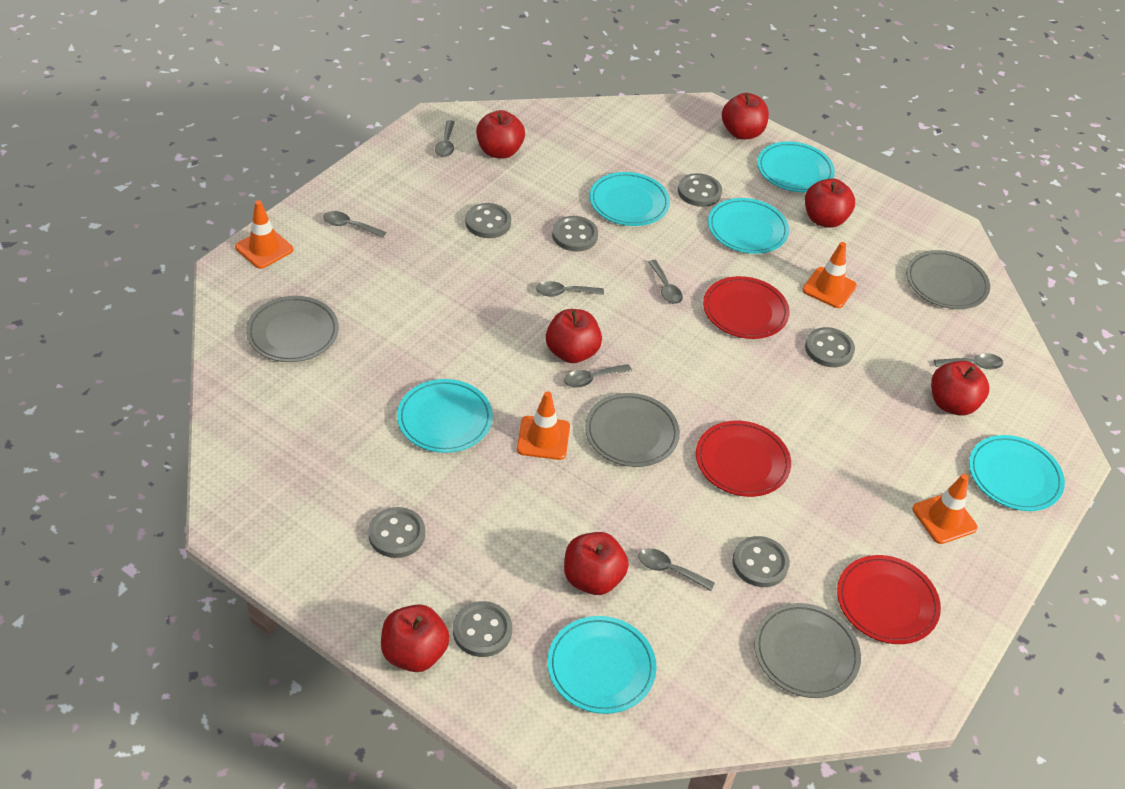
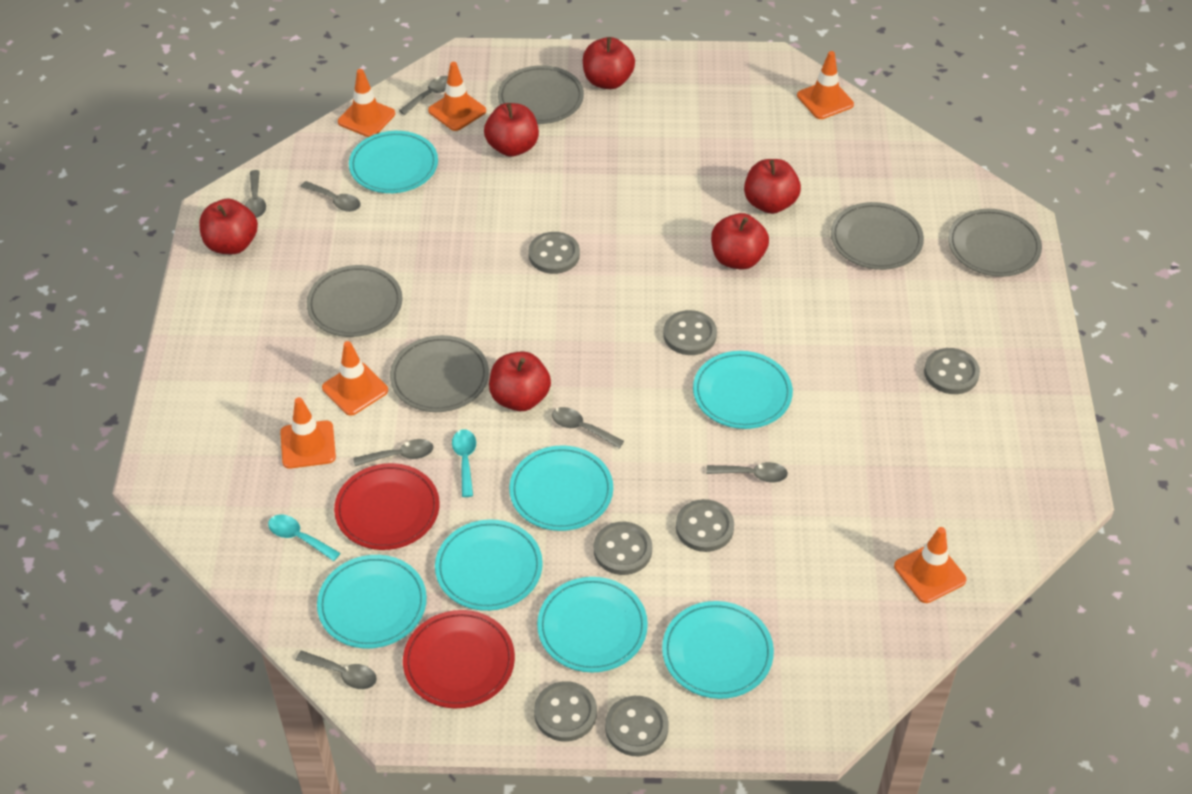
grey plate: 4 -> 5
orange traffic cone: 4 -> 6
red apple: 7 -> 6
red plate: 3 -> 2
turquoise plate: 6 -> 7
turquoise spoon: 0 -> 2

